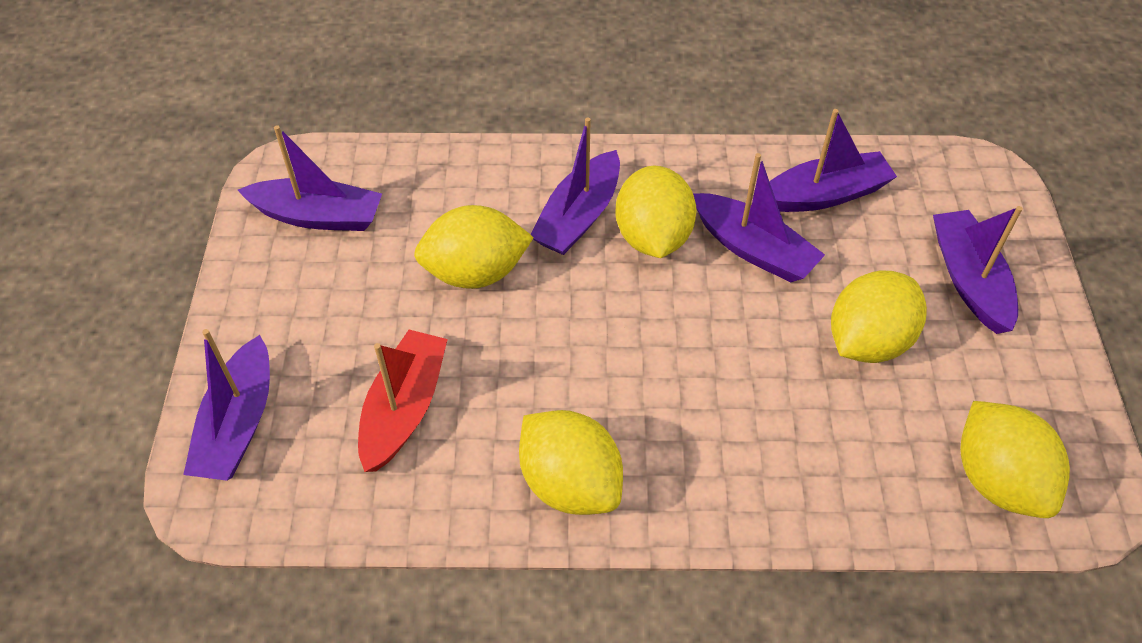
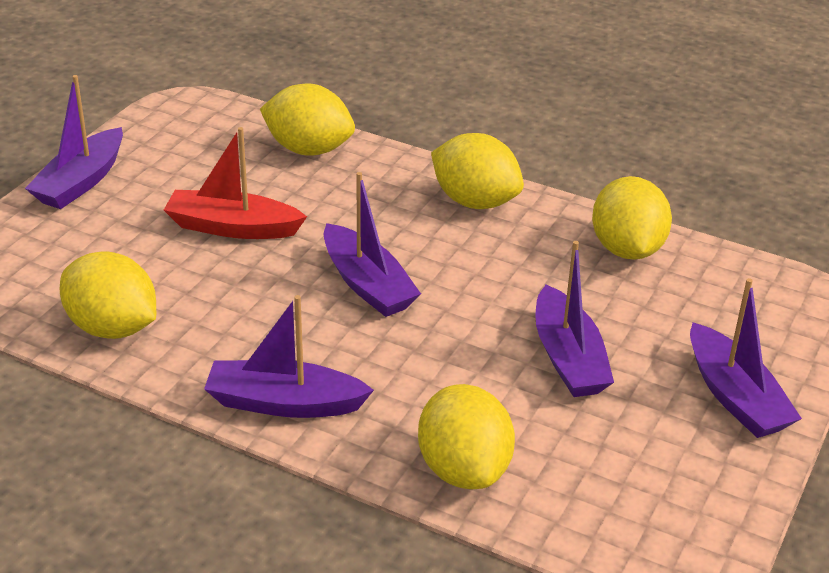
purple boat: 6 -> 5

